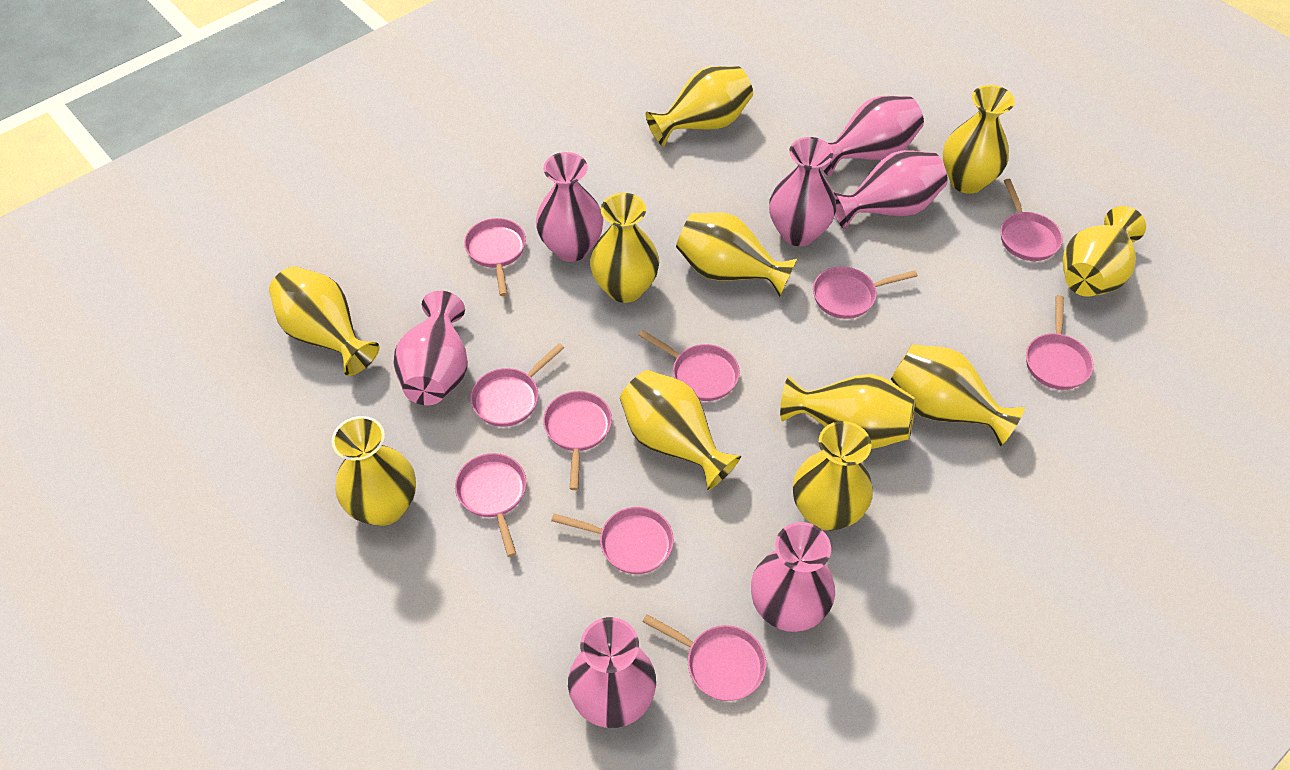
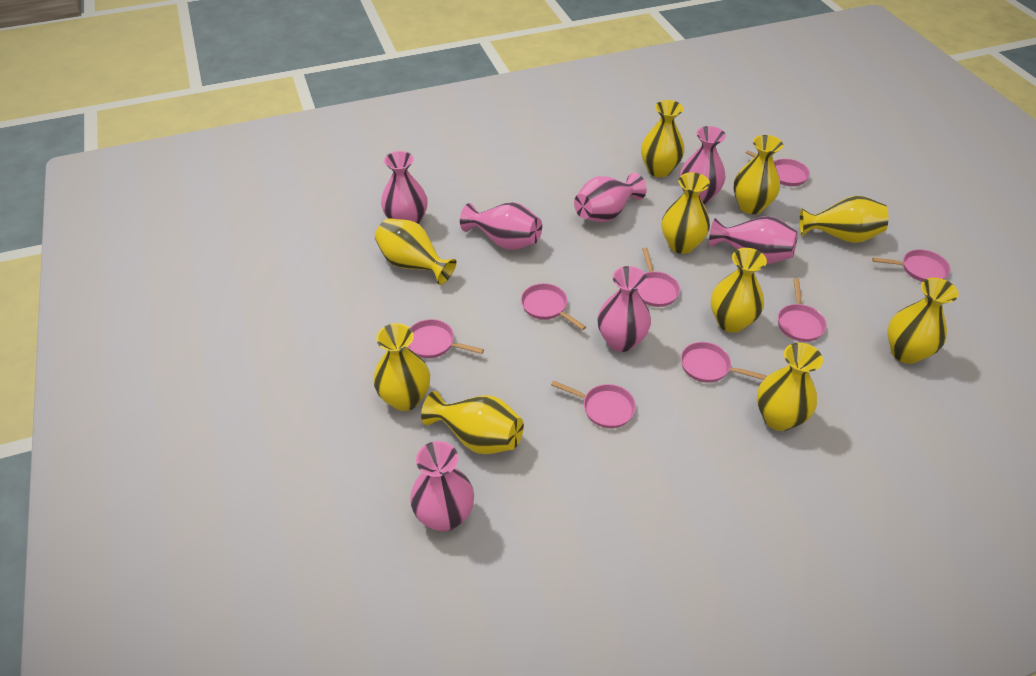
pink pan: 10 -> 8
yellow vase: 11 -> 10

